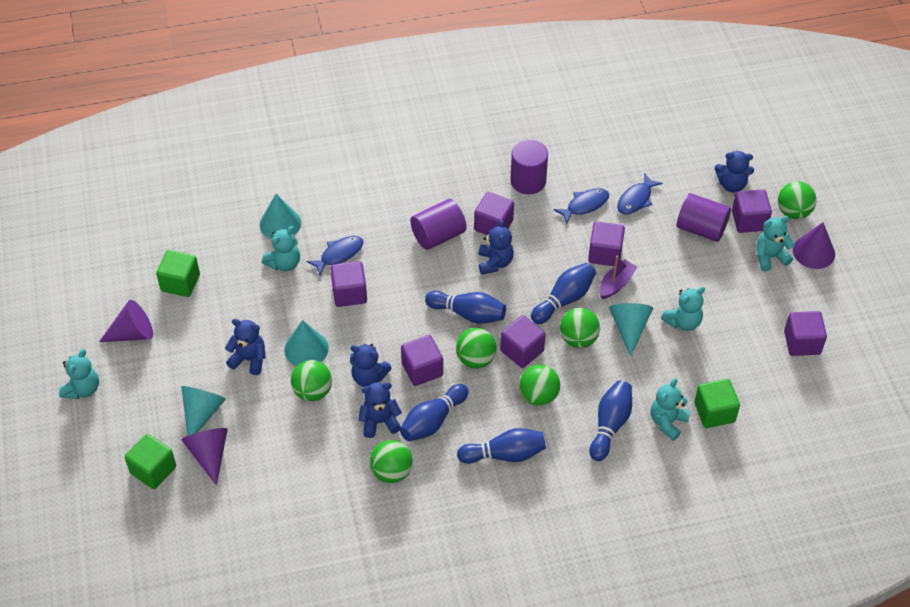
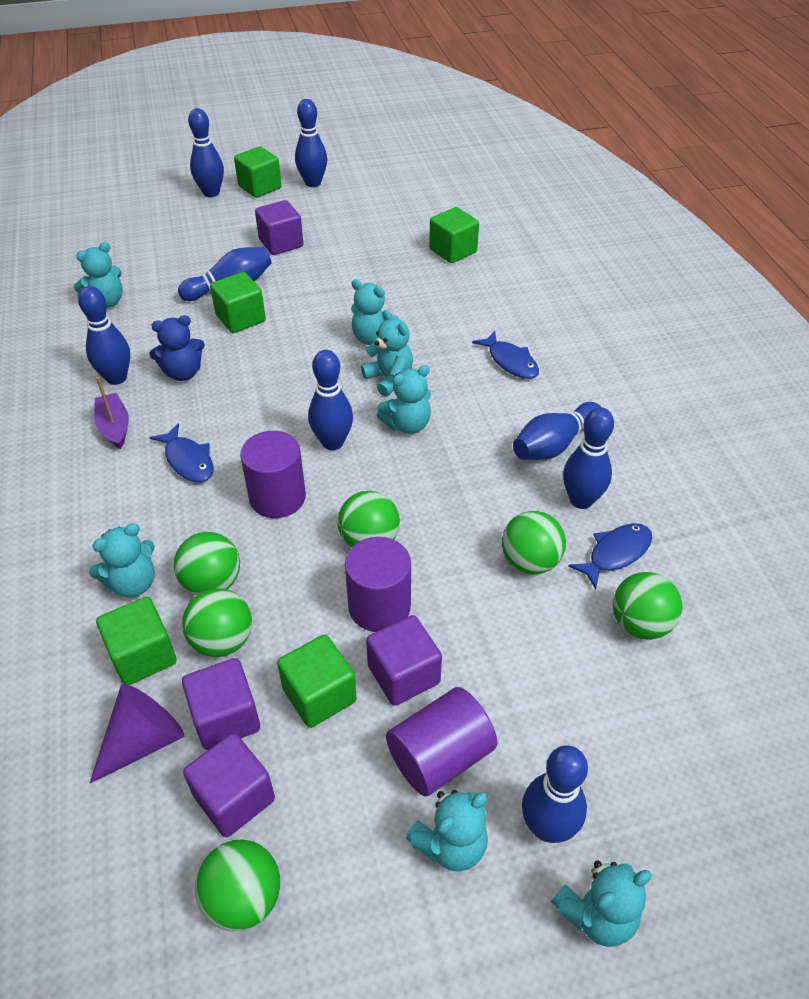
blue bowling pin: 5 -> 8
blue teddy bear: 5 -> 1
green cube: 3 -> 5
purple cone: 3 -> 1
purple cube: 7 -> 4
turquoise cone: 4 -> 0
turquoise teddy bear: 5 -> 7

